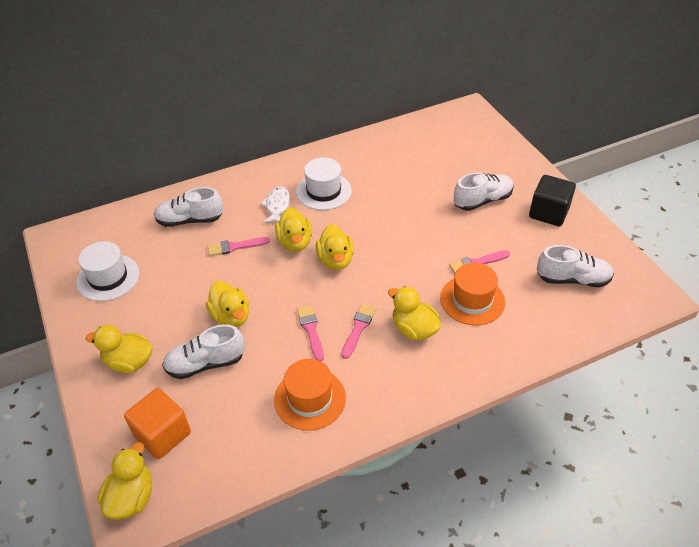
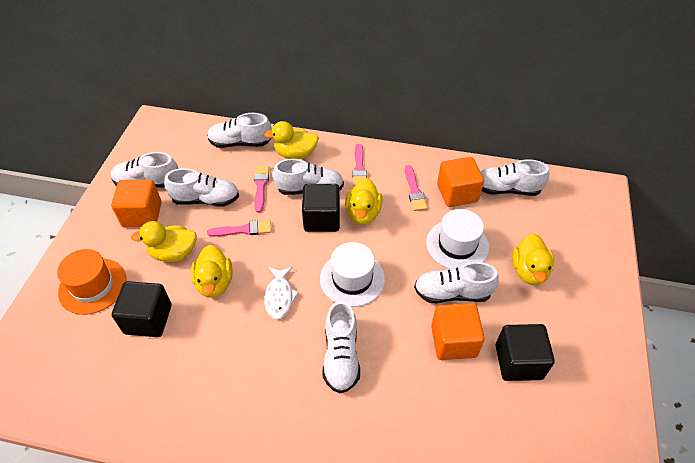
black cube: 1 -> 3
orange cube: 1 -> 3
orange hat: 2 -> 1
white shoe: 4 -> 7
yellow duck: 6 -> 5

